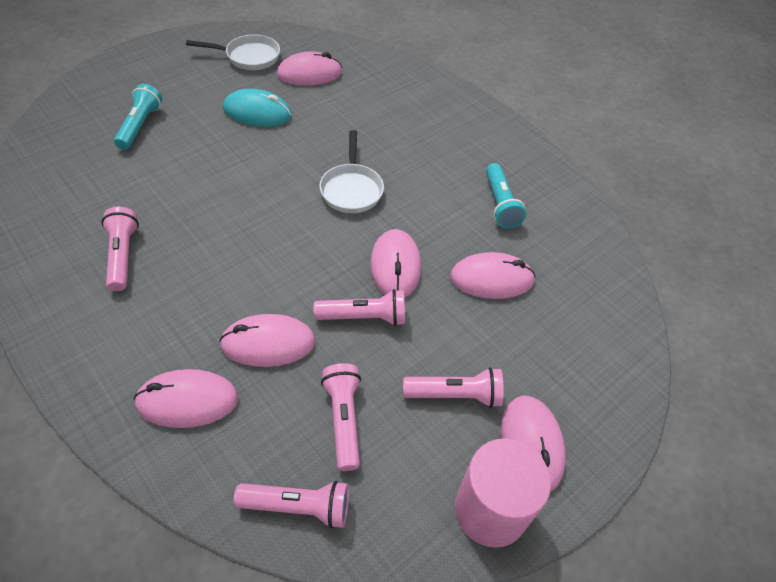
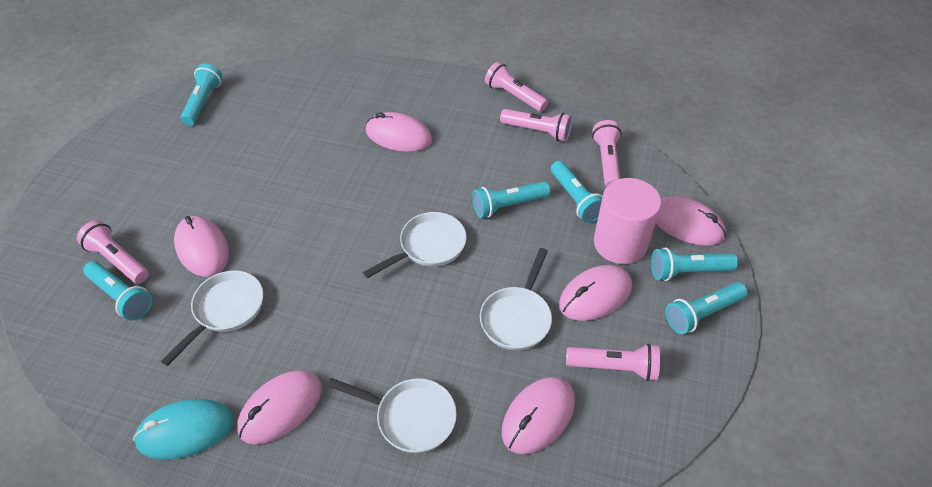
turquoise flashlight: 2 -> 6
white pan: 2 -> 4

